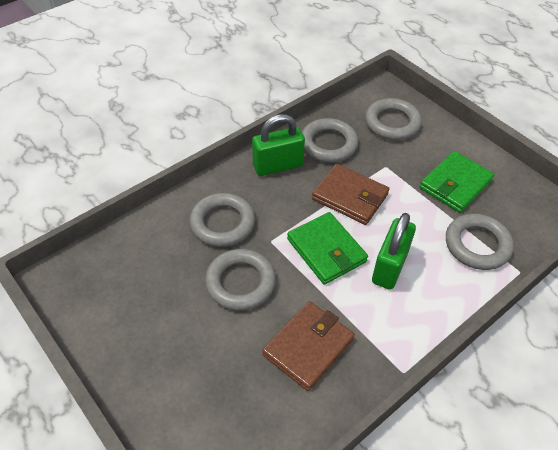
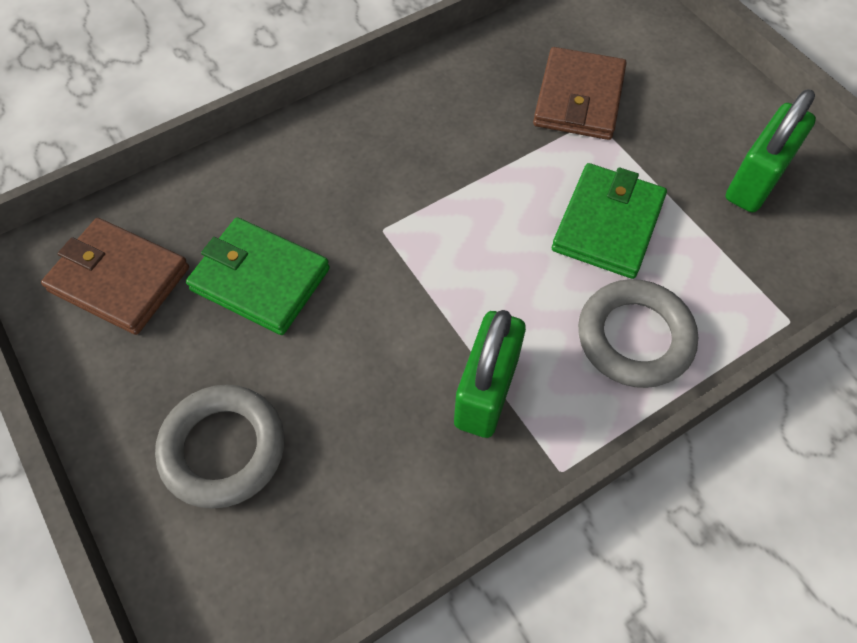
grey ring: 5 -> 2

